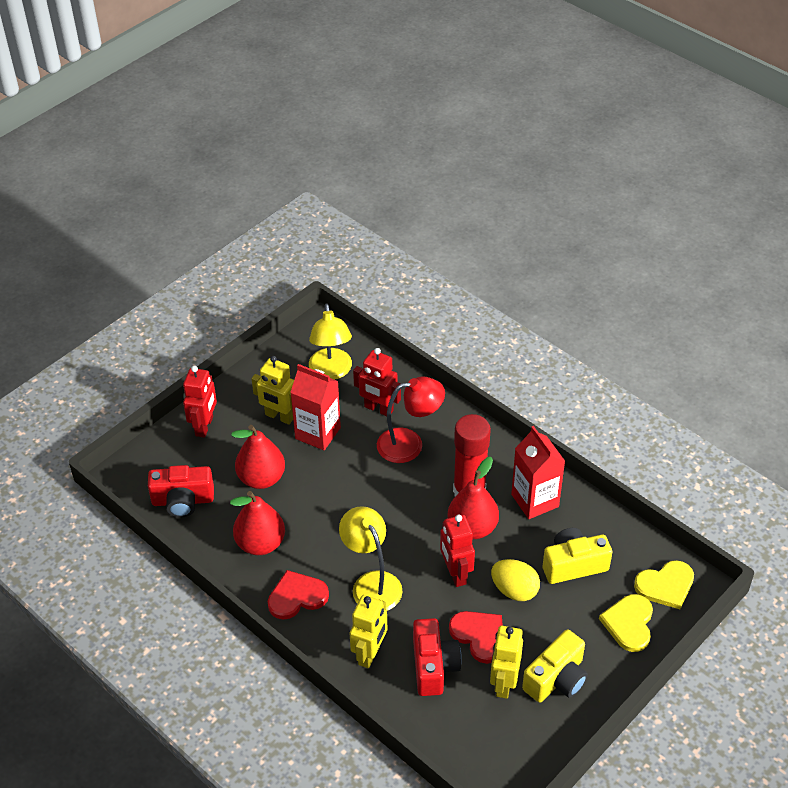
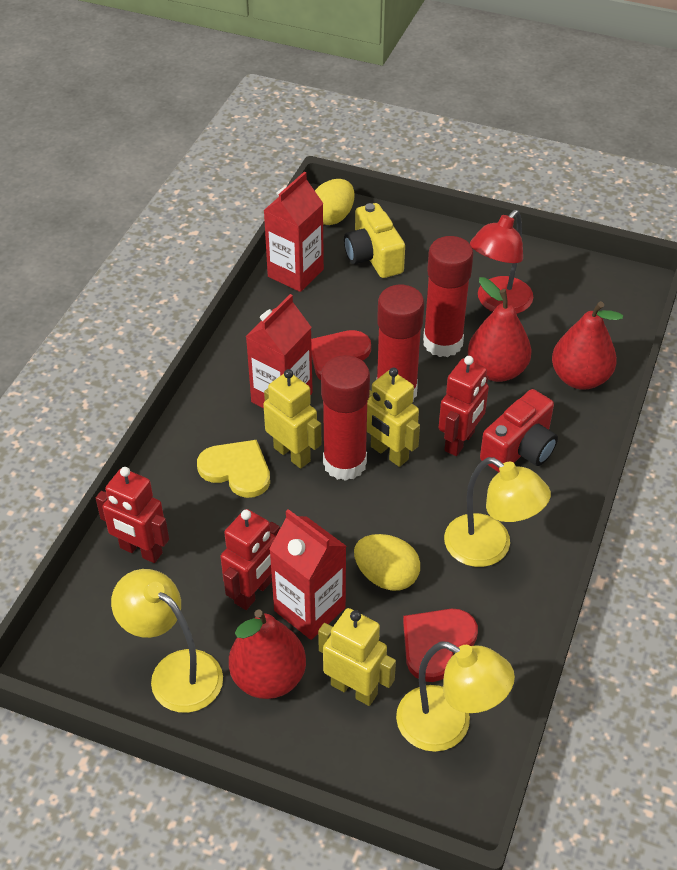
red camera: 2 -> 1
red carton: 2 -> 3
red glue stick: 1 -> 3
yellow camera: 2 -> 1
yellow egg: 1 -> 2
yellow heart: 2 -> 1
yellow lamp: 2 -> 3

